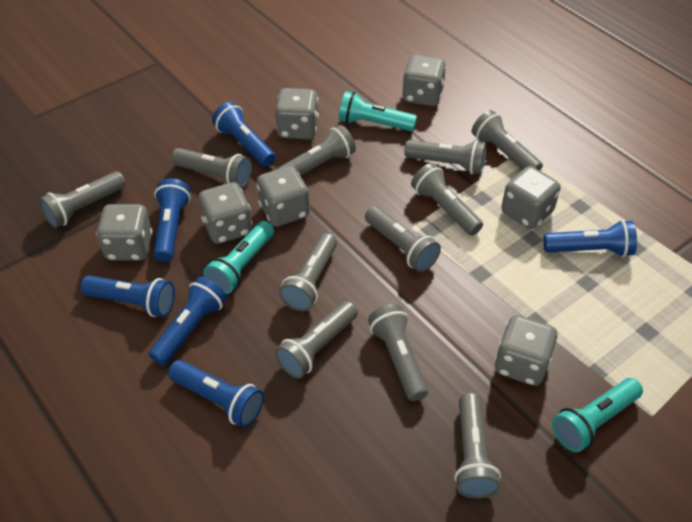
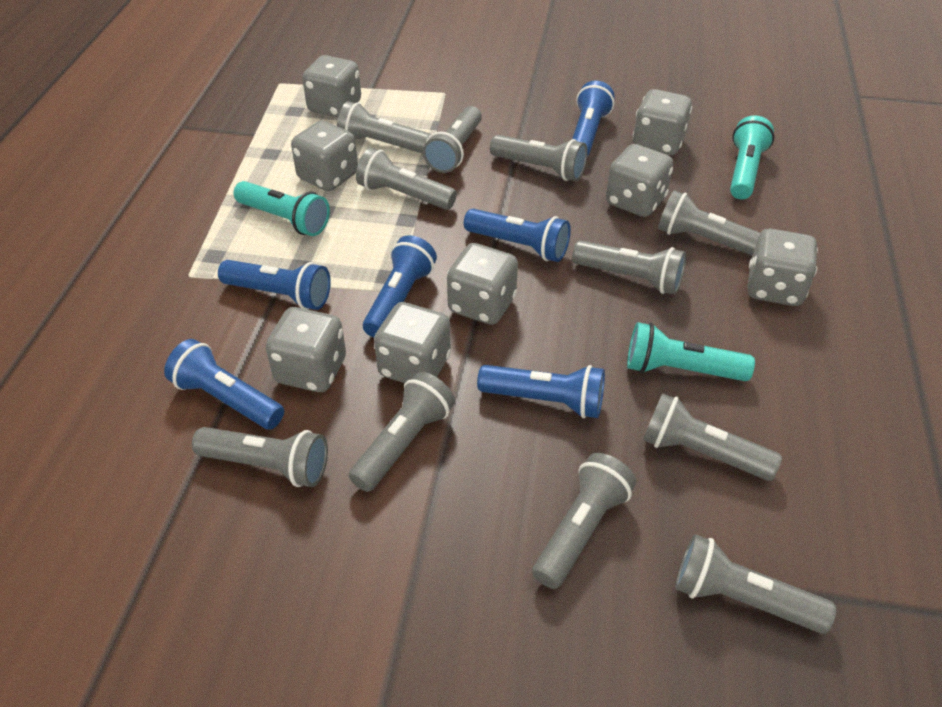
grey dice: 7 -> 8

